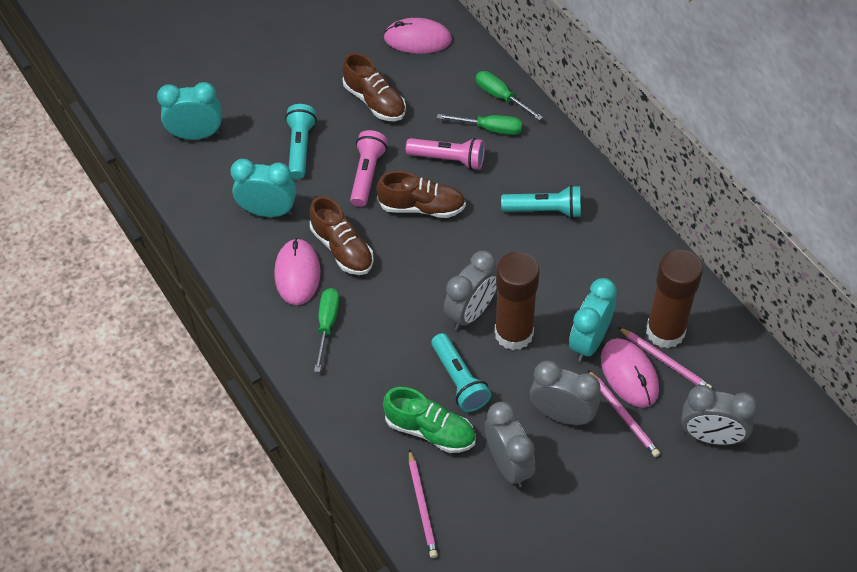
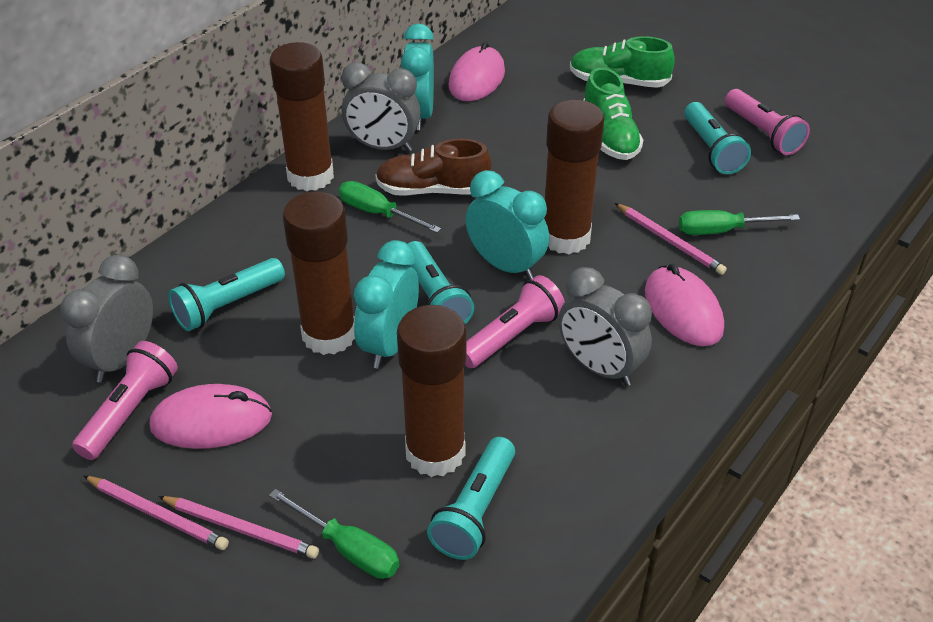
brown glue stick: 2 -> 4
brown shoe: 3 -> 1
green shoe: 1 -> 2
grey clock: 4 -> 3
pink flashlight: 2 -> 3
turquoise flashlight: 3 -> 4

